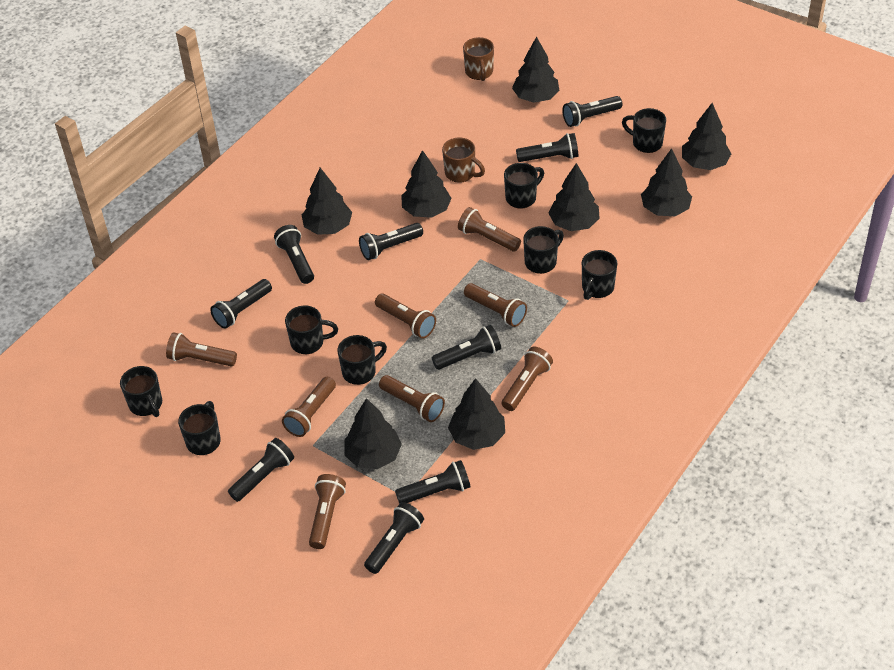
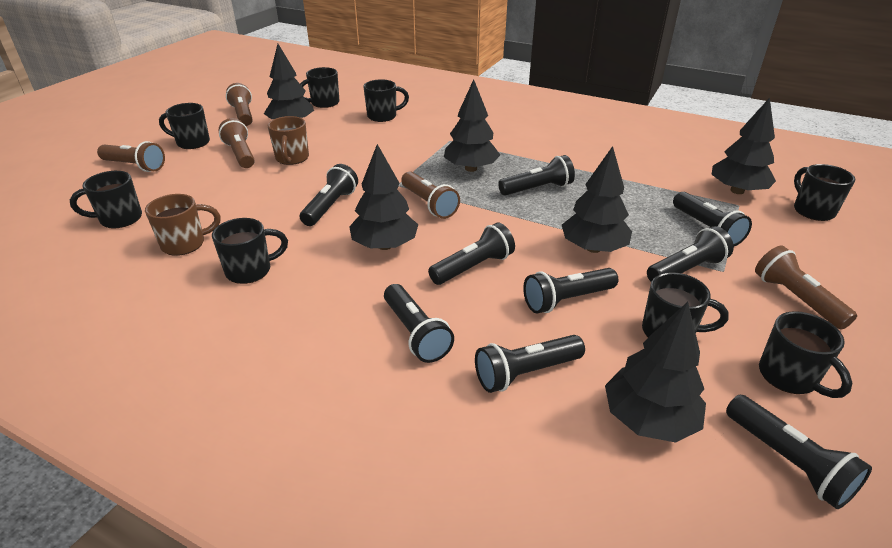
black tree: 8 -> 6
brown flashlight: 8 -> 5

